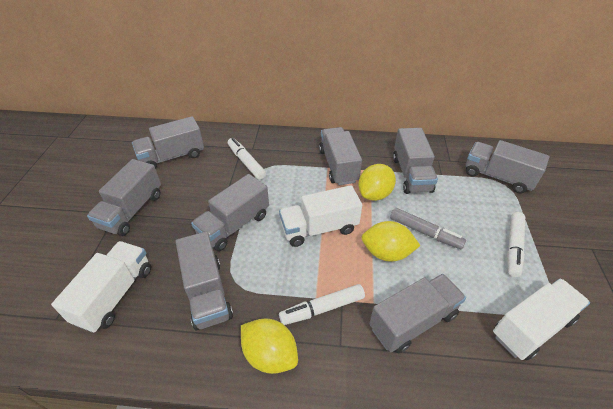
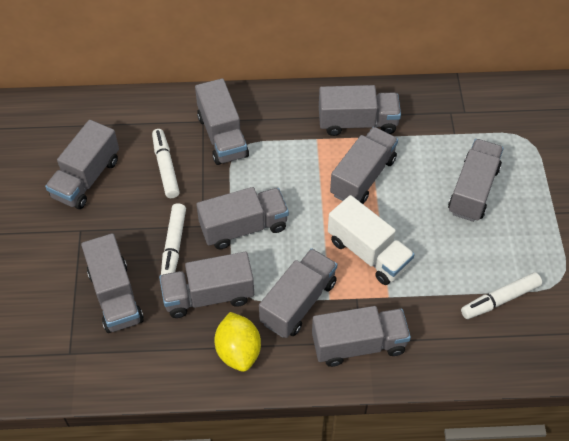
grey marker: 1 -> 0
grey truck: 8 -> 10
white truck: 3 -> 1
yellow lemon: 3 -> 1

